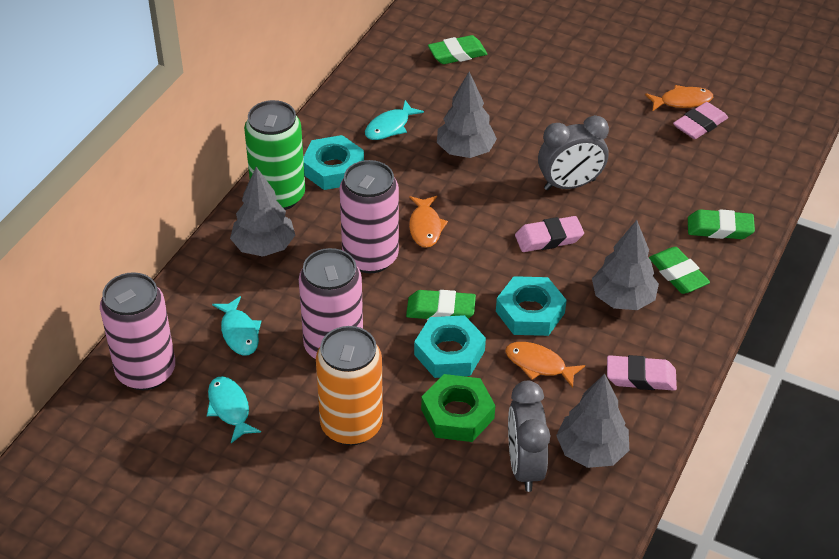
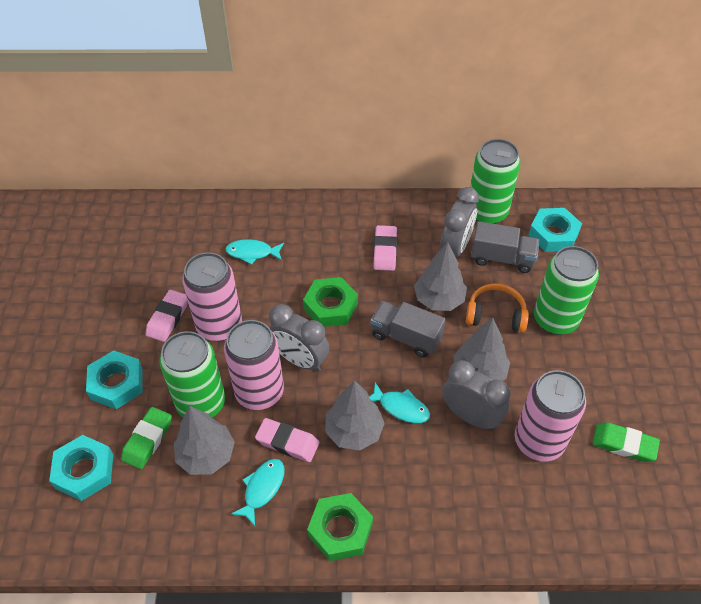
green can: 1 -> 3
green eraser: 4 -> 2
green nut: 1 -> 2
grey clock: 2 -> 3
grey truck: 0 -> 2
orange can: 1 -> 0
orange fish: 3 -> 0
orange headphones: 0 -> 1

